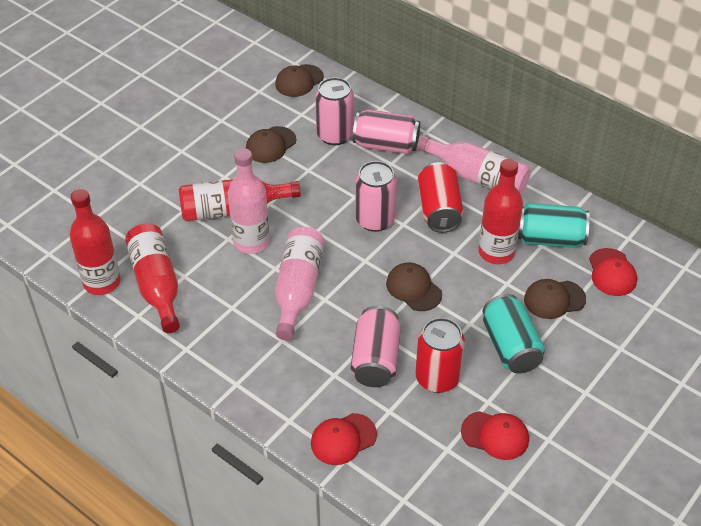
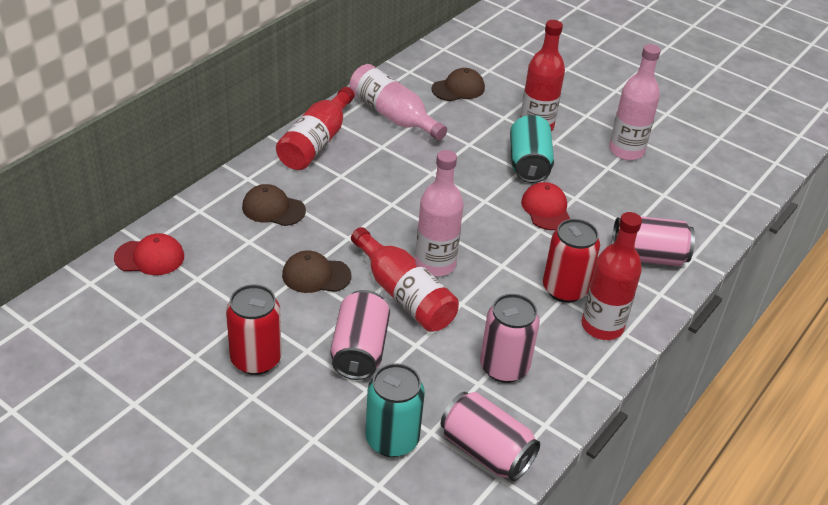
brown cap: 4 -> 3
red cap: 3 -> 2

